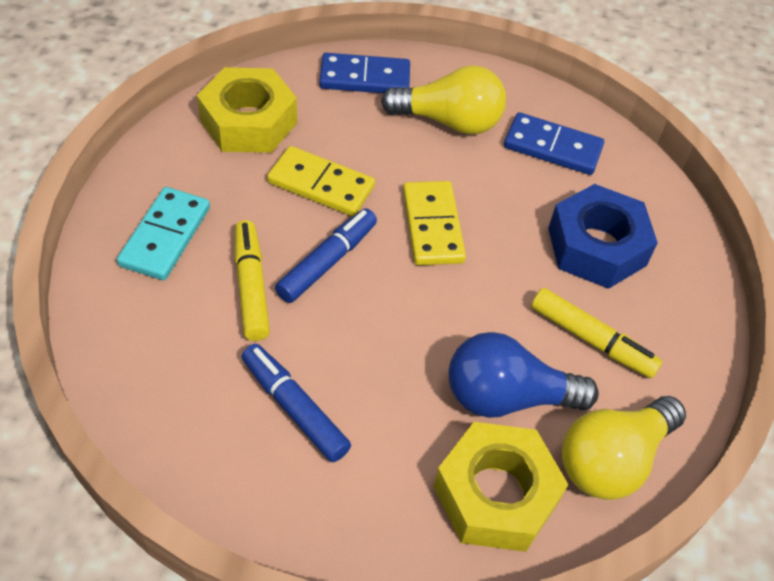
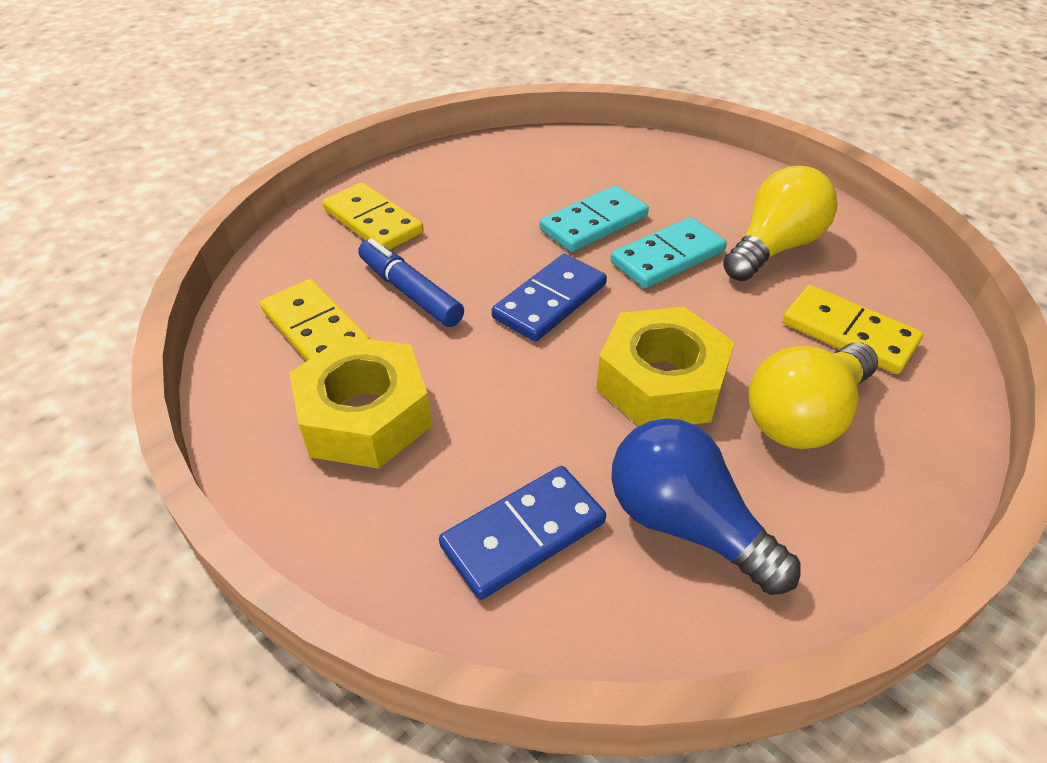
blue marker: 2 -> 1
blue nut: 1 -> 0
turquoise domino: 1 -> 2
yellow domino: 2 -> 3
yellow marker: 2 -> 0

